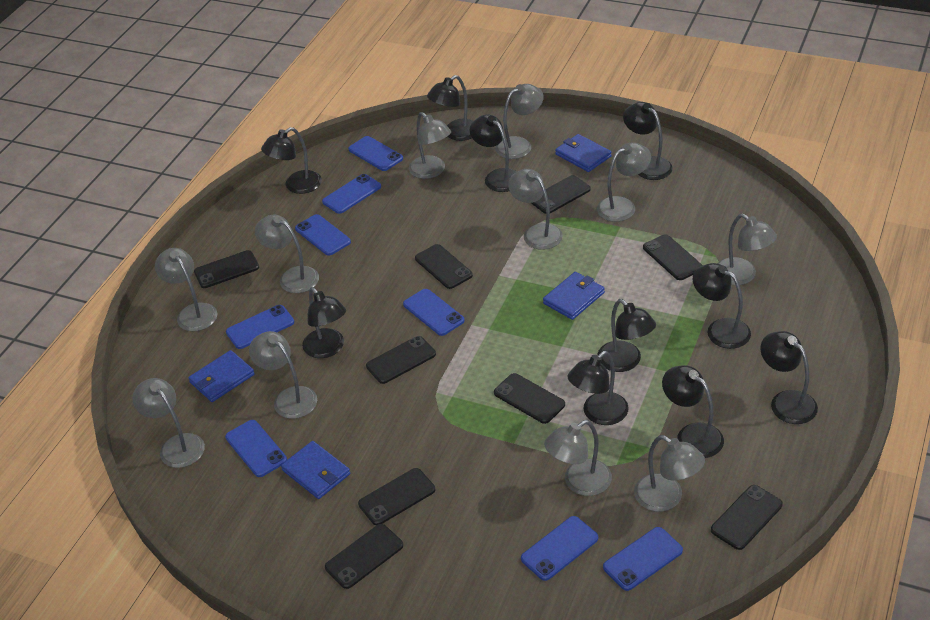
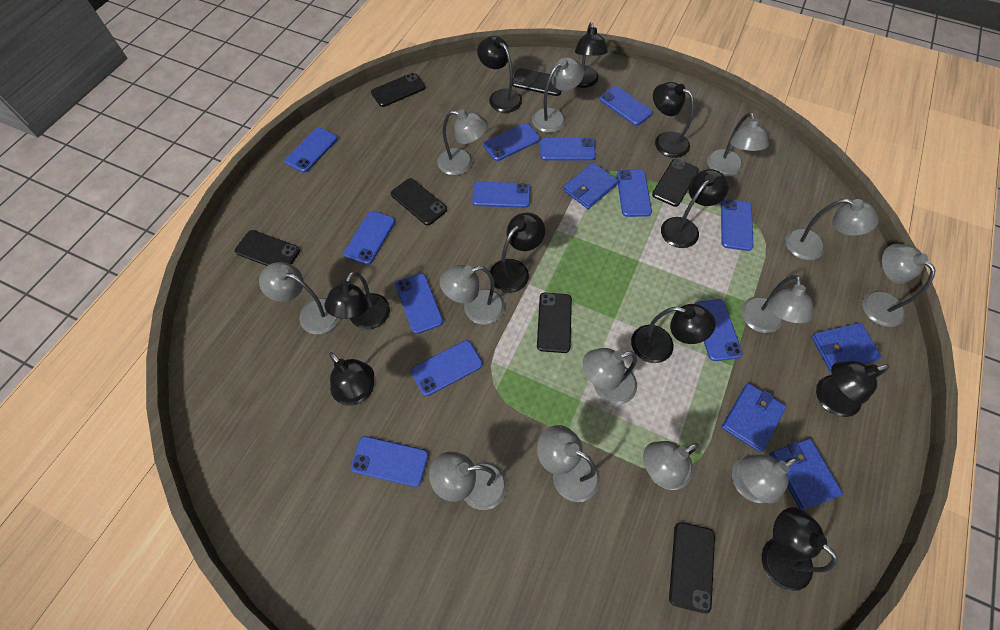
black phone: 9 -> 7
blue phone: 8 -> 12
grey lamp: 11 -> 13

